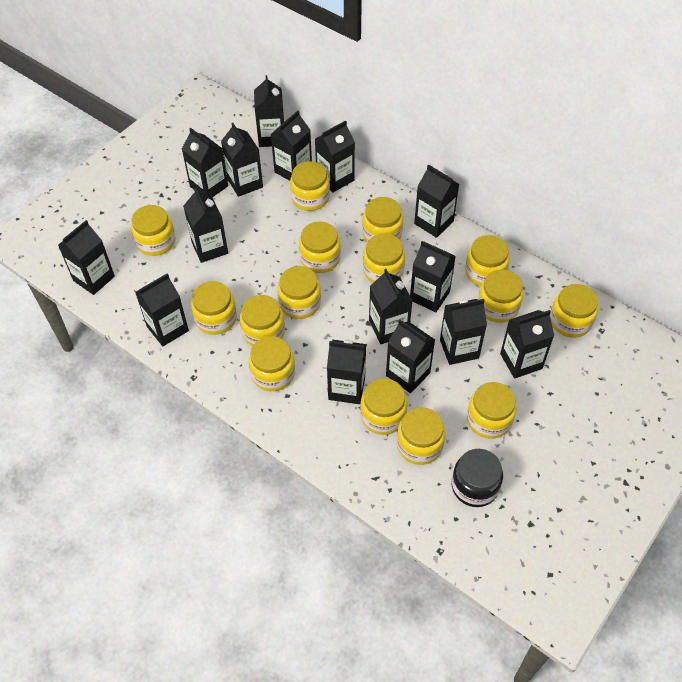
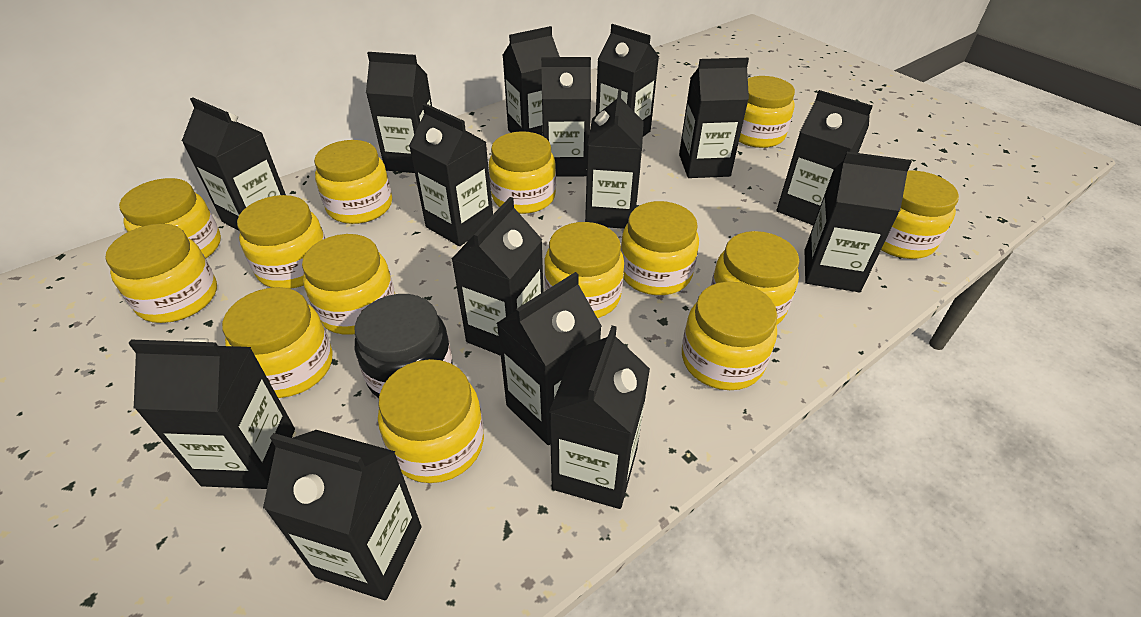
yellow jar: 15 -> 14

